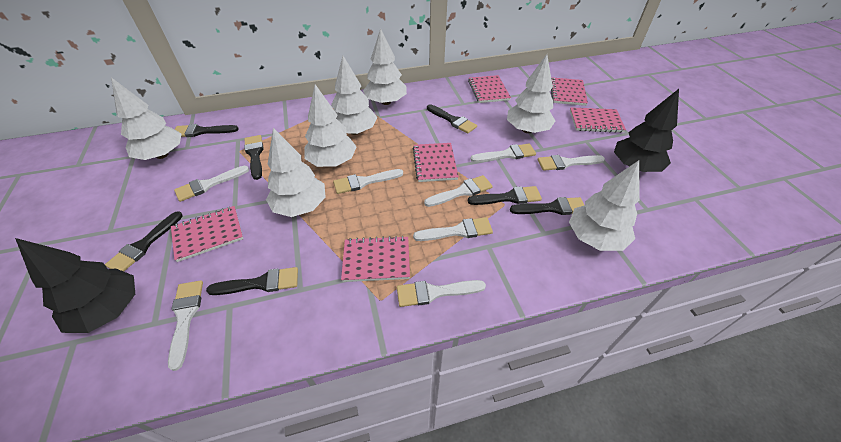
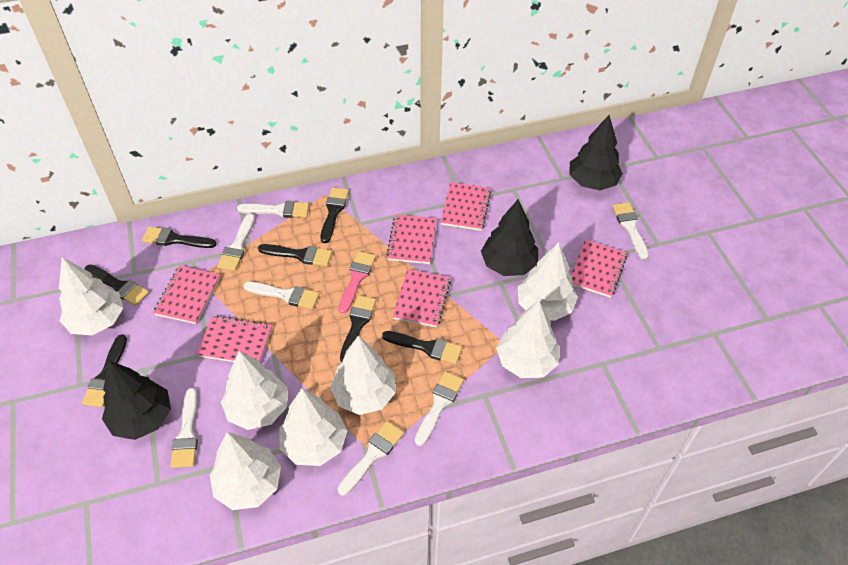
black tree: 2 -> 3
pink brush: 0 -> 1
white brush: 8 -> 7

